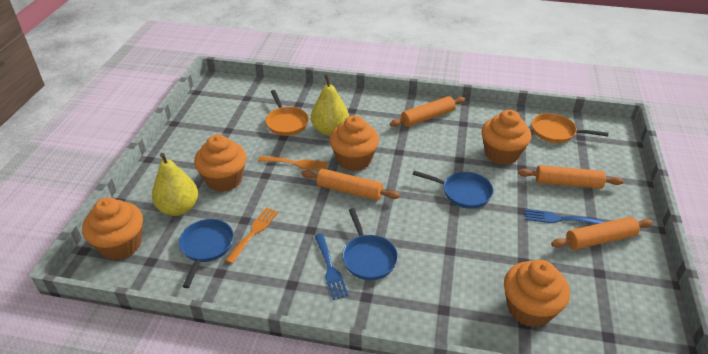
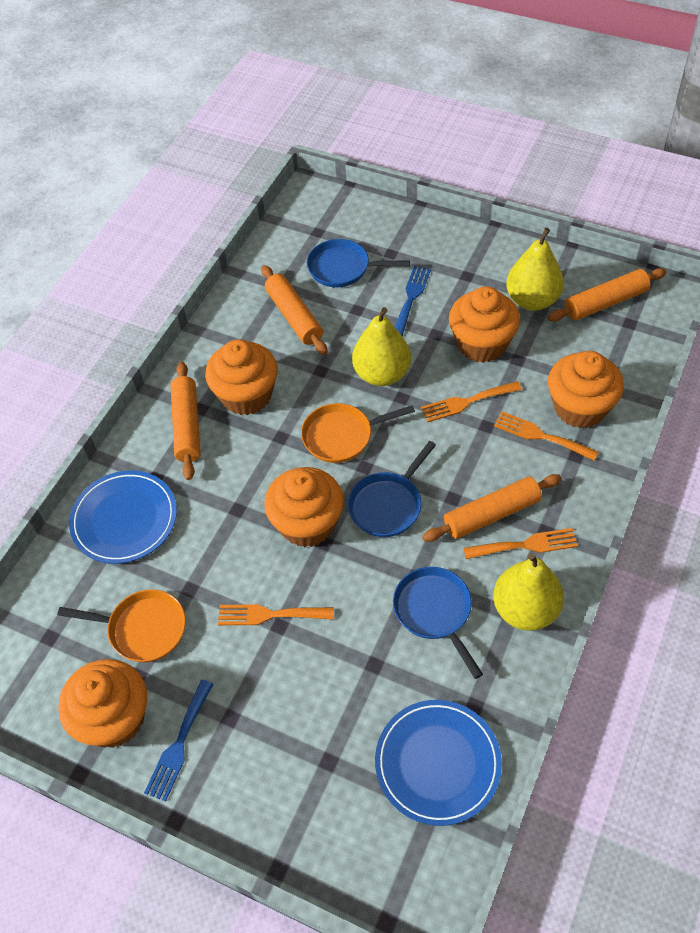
blue plate: 0 -> 2
orange fork: 2 -> 4
yellow pear: 2 -> 3

